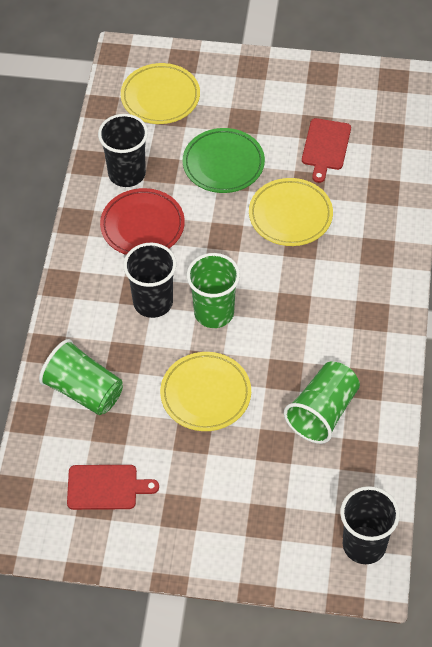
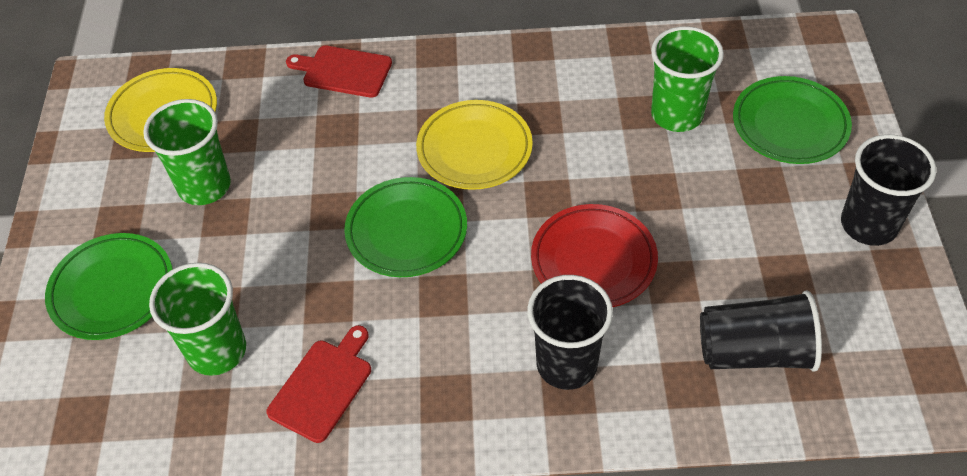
green plate: 1 -> 3
yellow plate: 3 -> 2

